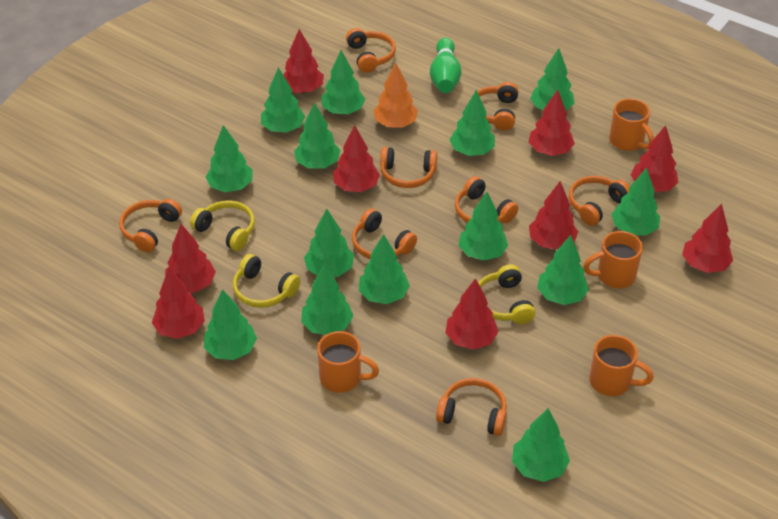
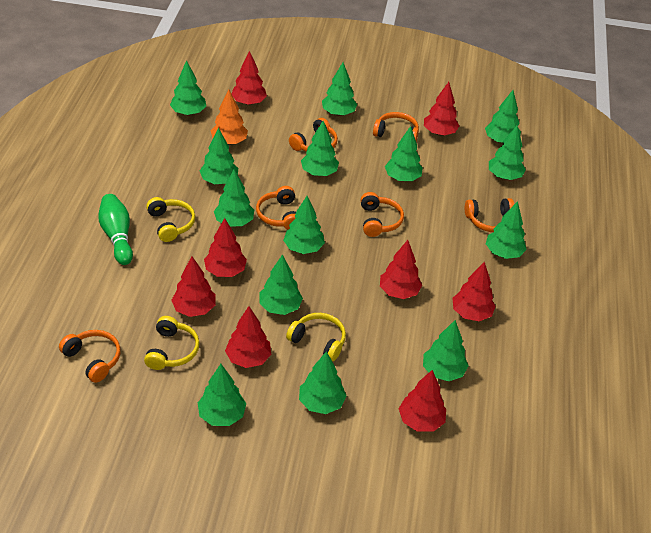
orange headphones: 8 -> 6
orange mug: 4 -> 0
red tree: 9 -> 8

